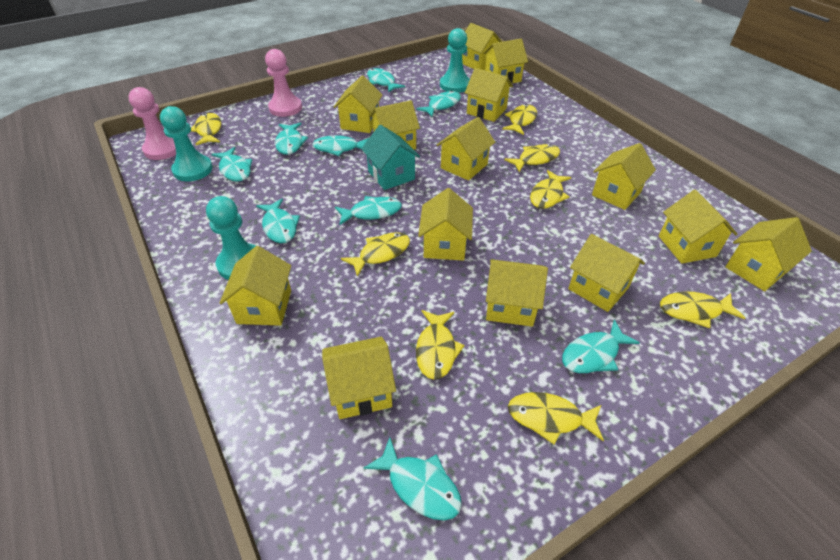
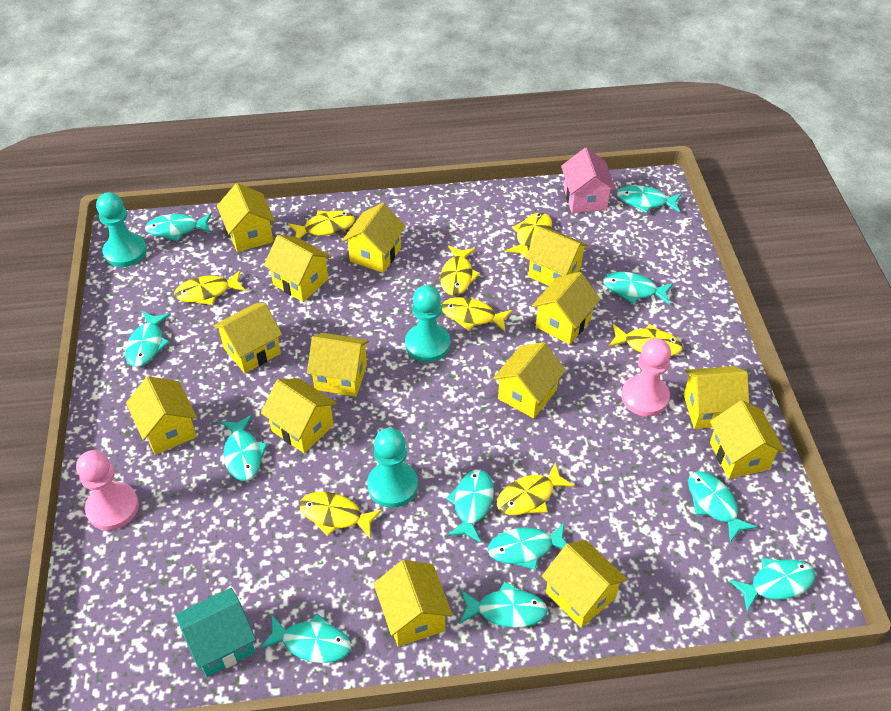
pink house: 0 -> 1
turquoise fish: 9 -> 11

